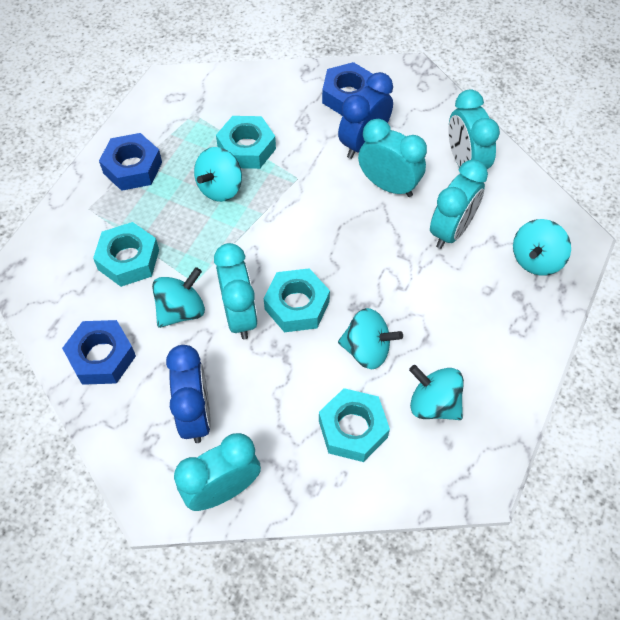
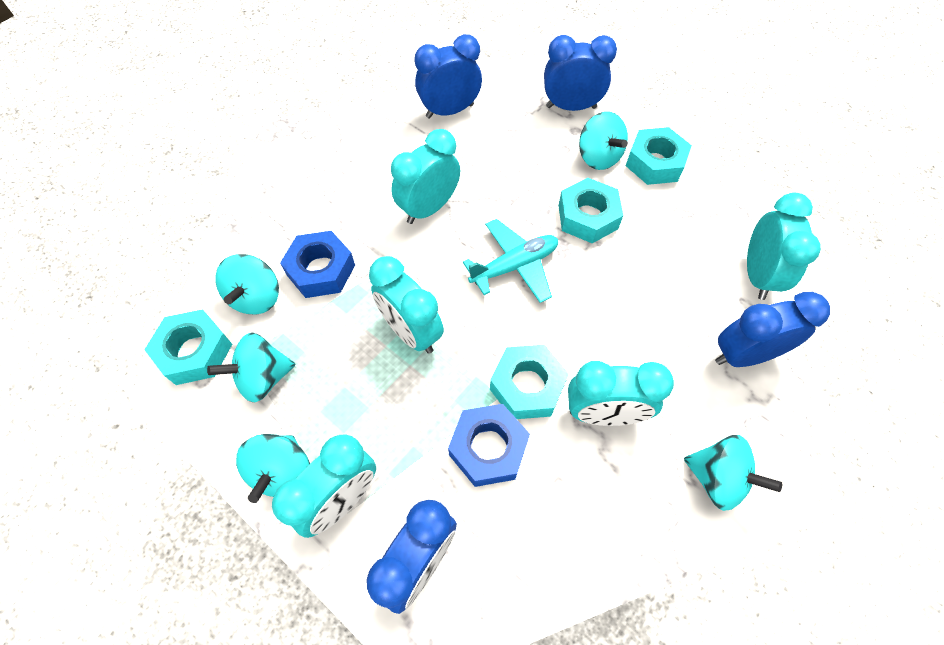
blue clock: 2 -> 4
blue nut: 3 -> 2
turquoise plane: 0 -> 1

